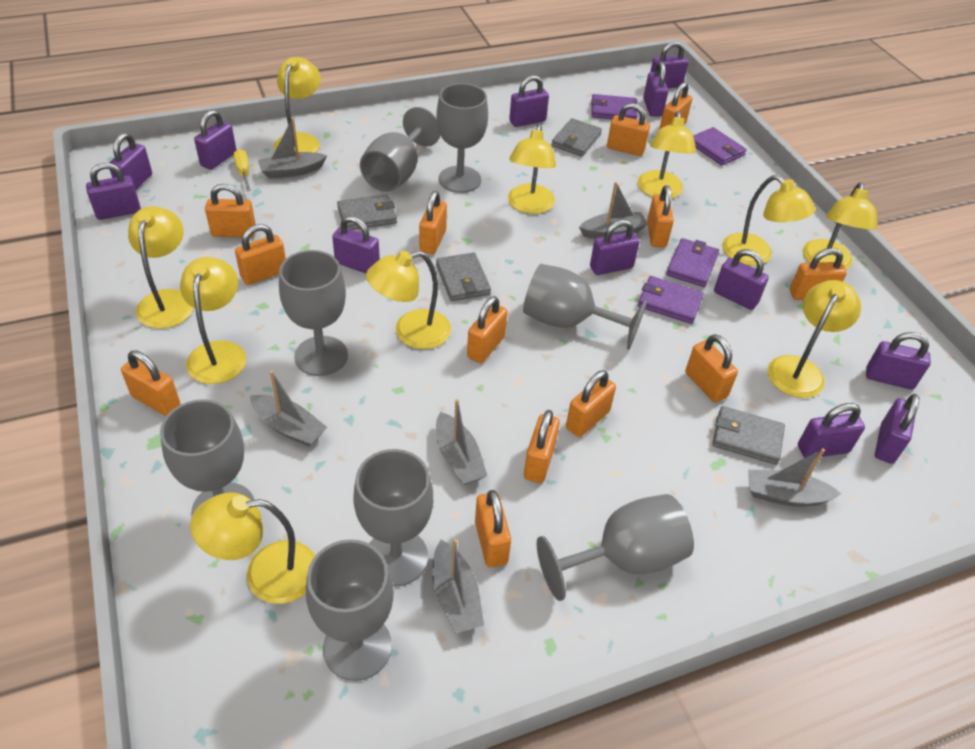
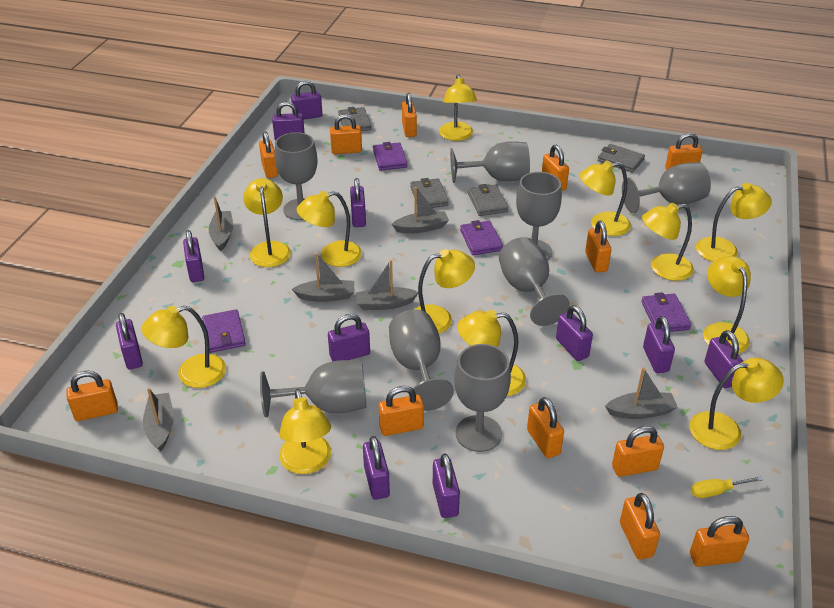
orange padlock: 13 -> 12
purple padlock: 12 -> 11
yellow lamp: 10 -> 12

